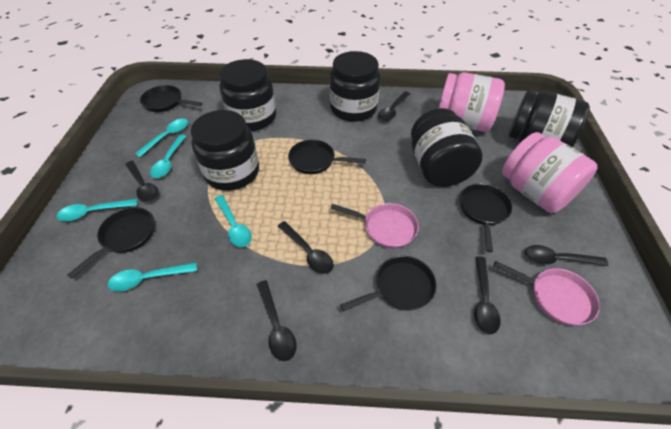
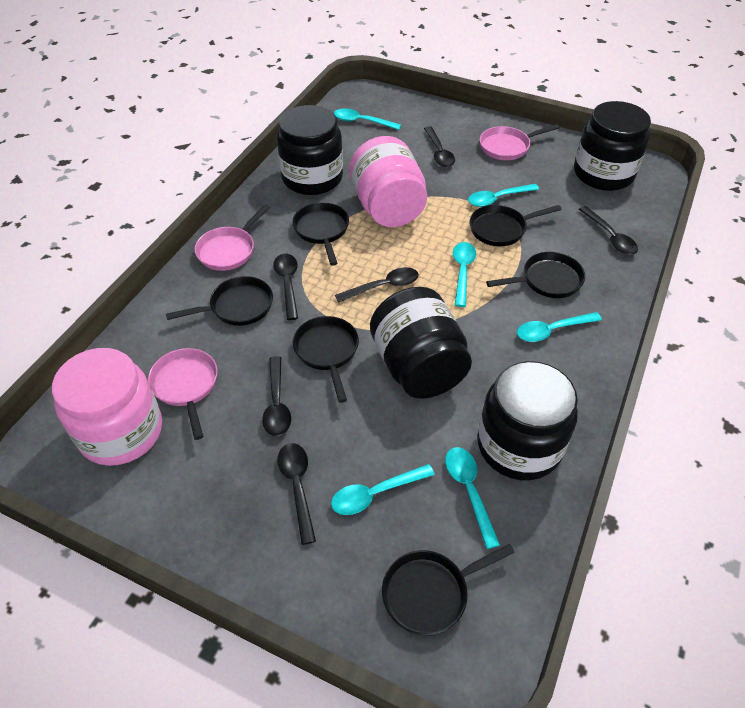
black jar: 5 -> 4
black pan: 5 -> 6
pink pan: 2 -> 3
turquoise spoon: 5 -> 6

